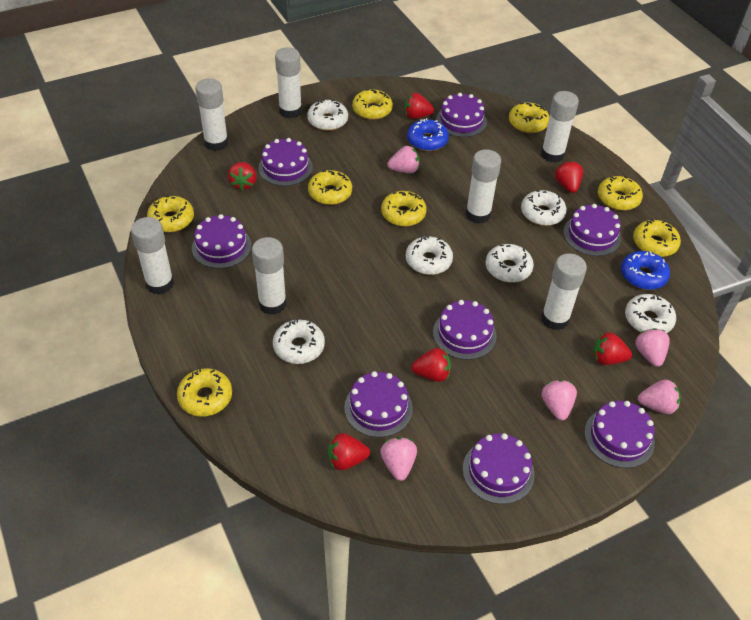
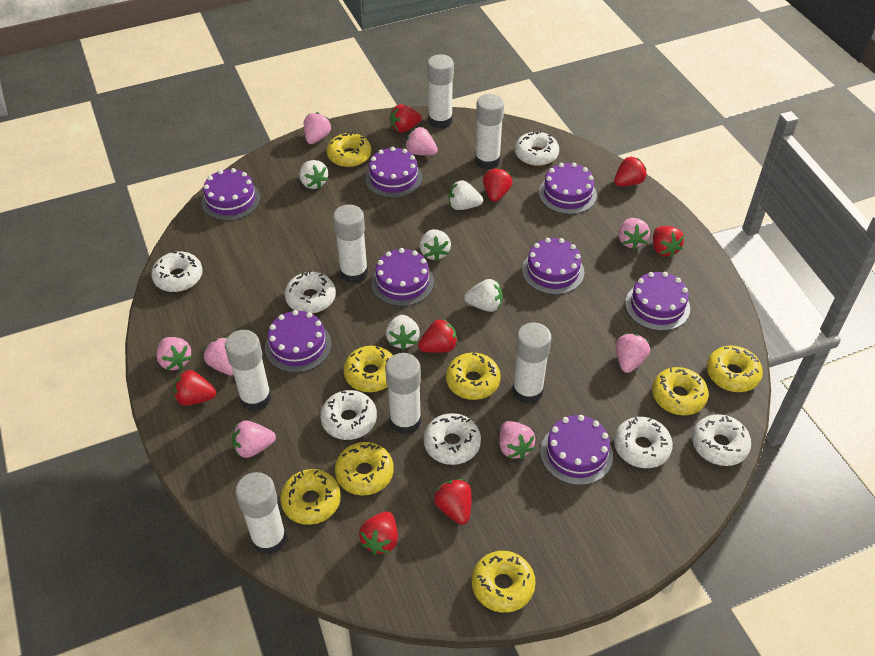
blue donut: 2 -> 0
pink strawberry: 5 -> 8
red strawberry: 6 -> 8
white donut: 6 -> 7
white strawberry: 0 -> 5

